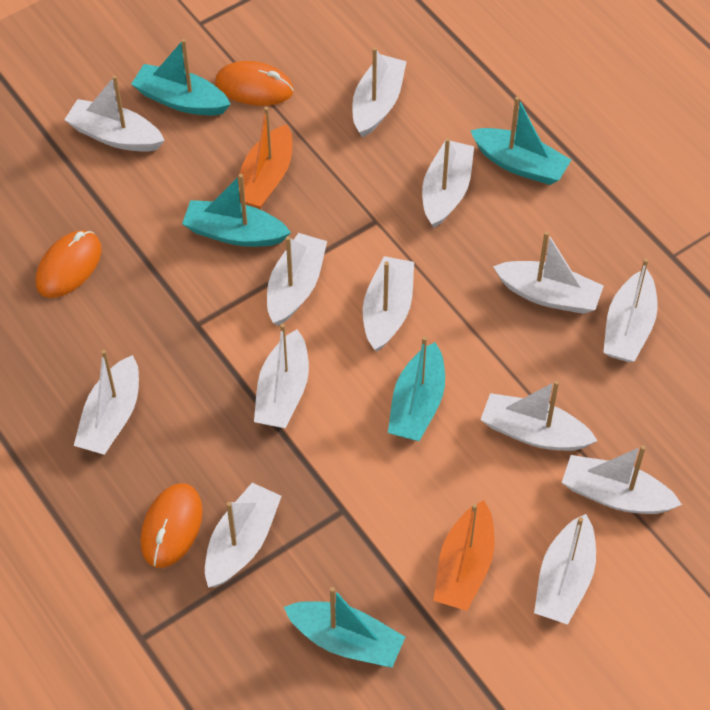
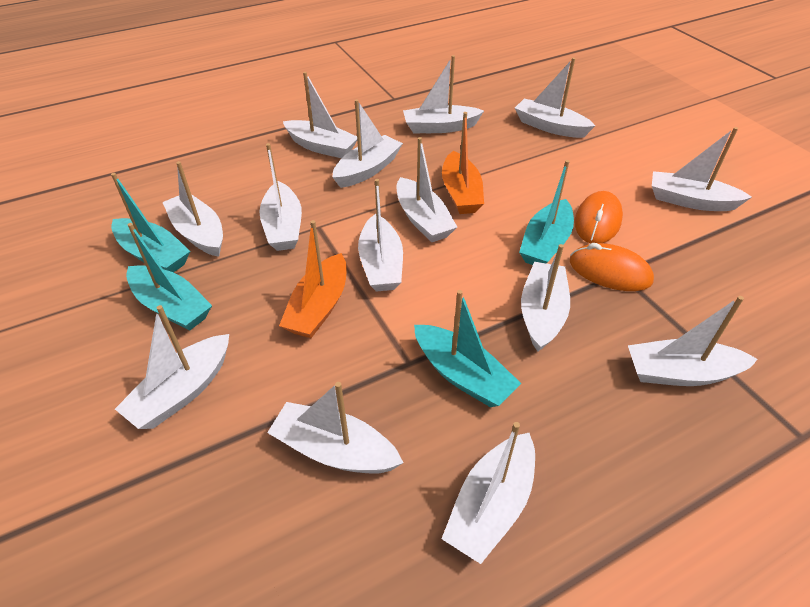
orange mouse: 3 -> 2
turquoise boat: 5 -> 4
white boat: 13 -> 14

